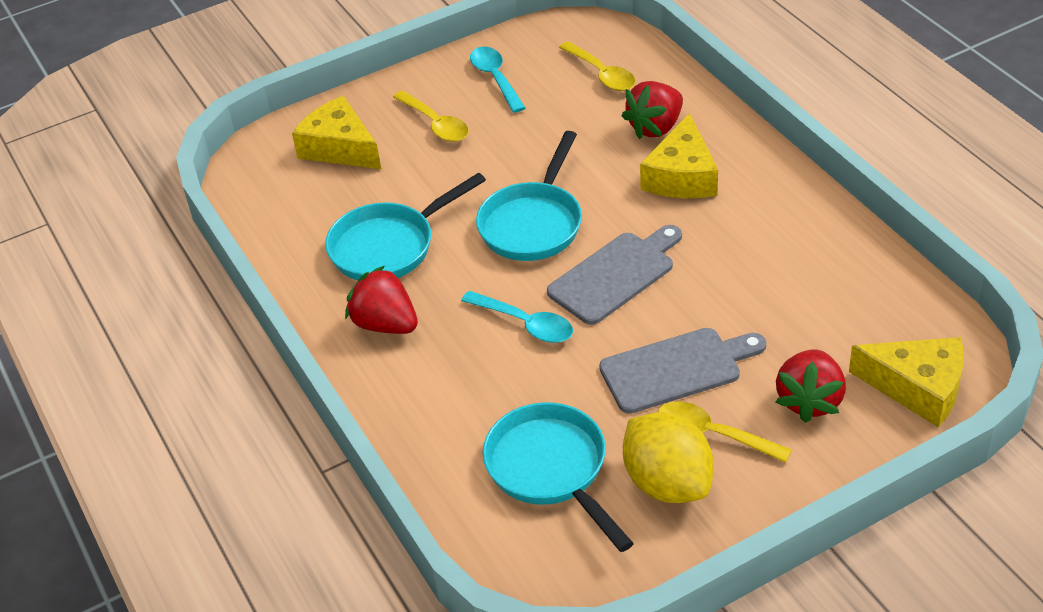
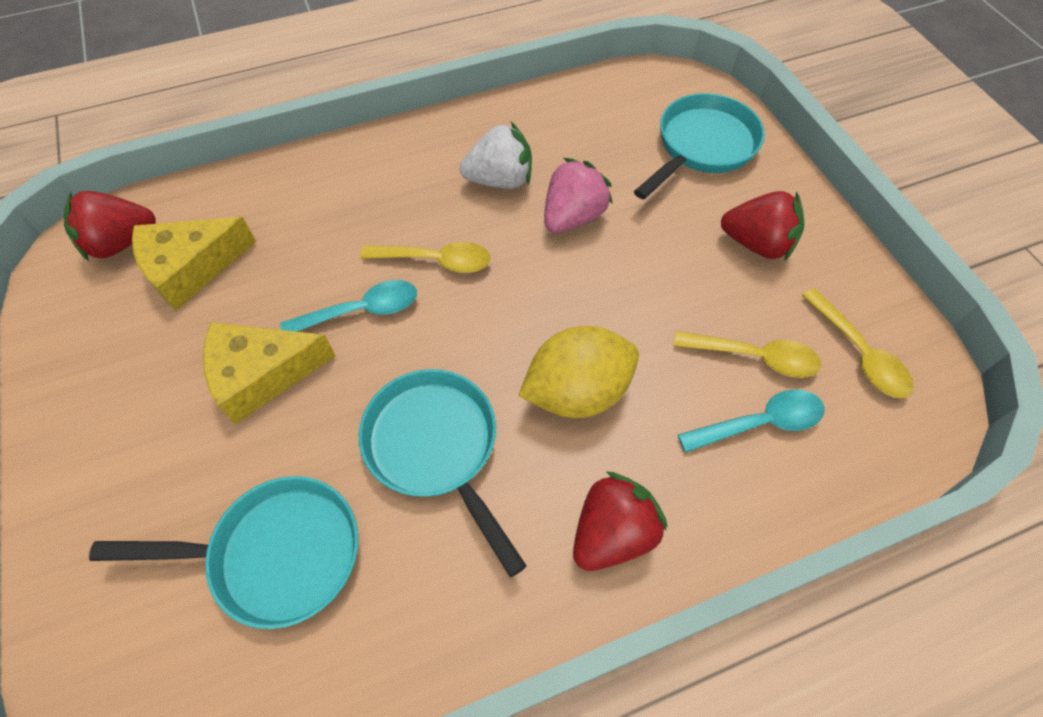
grey cutting board: 2 -> 0
pink strawberry: 0 -> 1
white strawberry: 0 -> 1
yellow cheese: 3 -> 2

